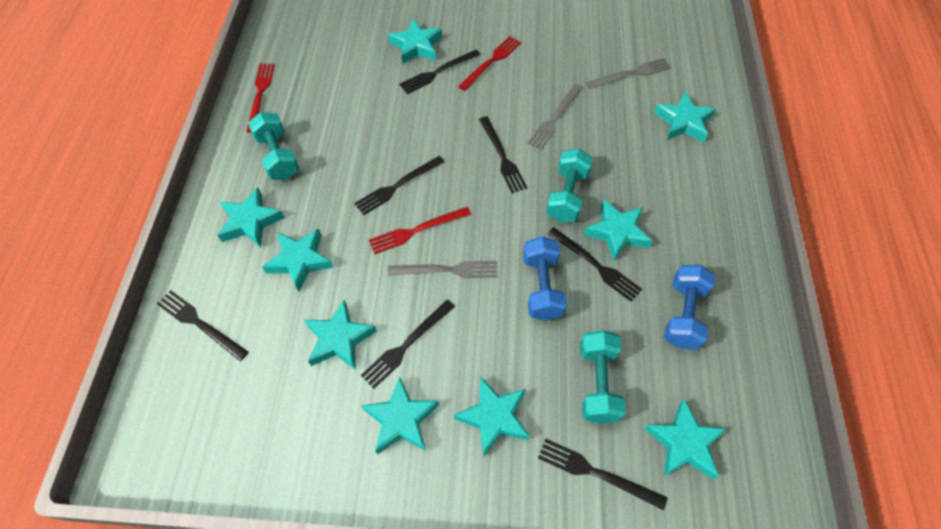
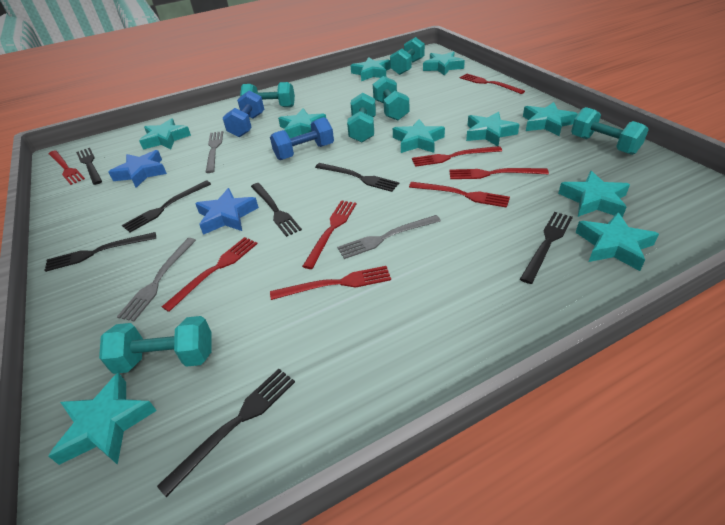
blue star: 0 -> 2
red fork: 3 -> 8
turquoise dumbbell: 3 -> 6
turquoise star: 9 -> 10

